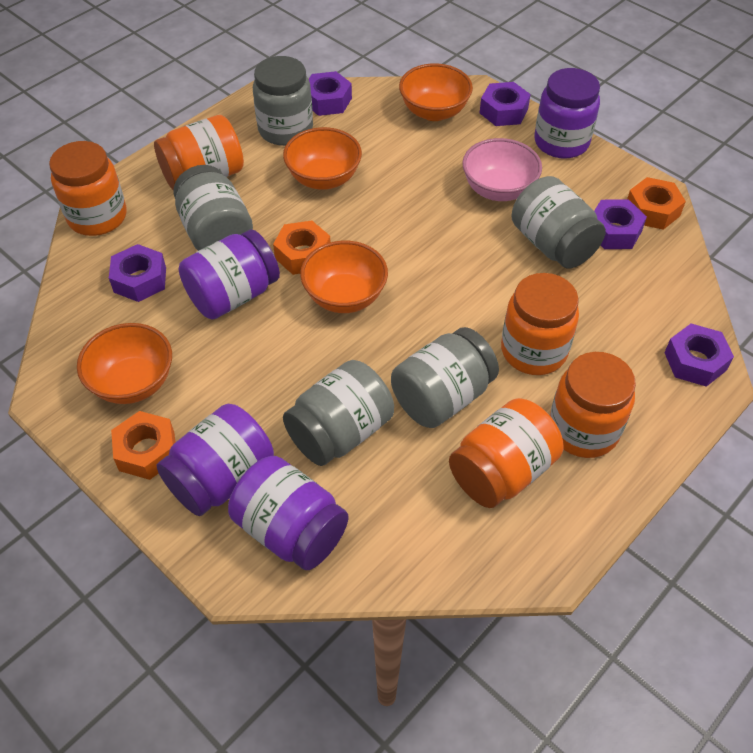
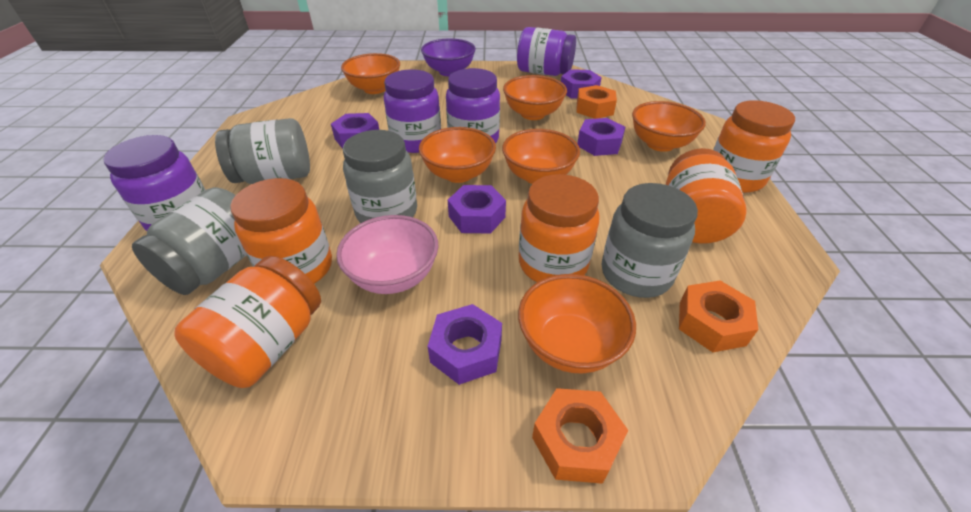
grey jar: 5 -> 4
orange bowl: 4 -> 6
purple bowl: 0 -> 1

